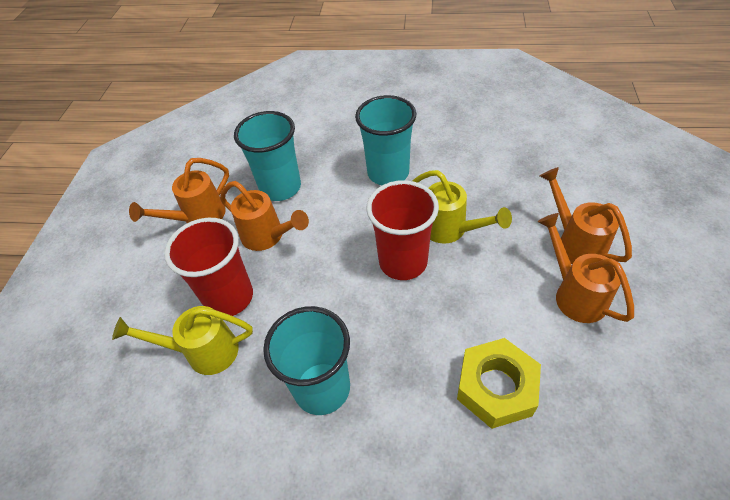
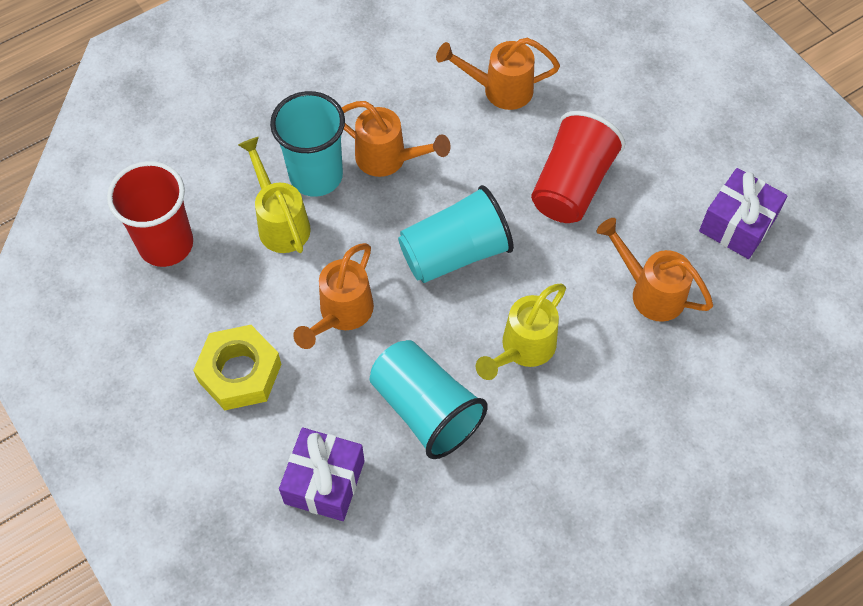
purple gift: 0 -> 2

